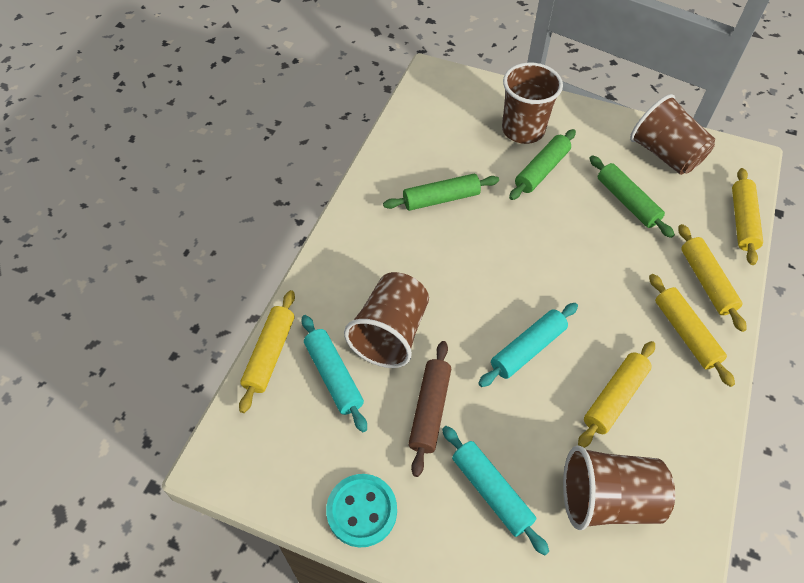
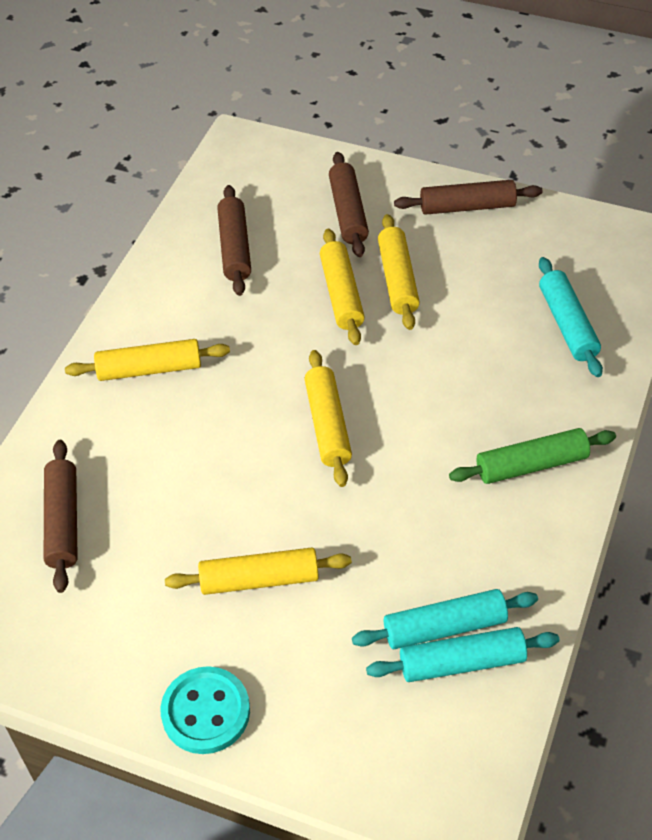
brown cup: 4 -> 0
brown rolling pin: 1 -> 4
green rolling pin: 3 -> 1

